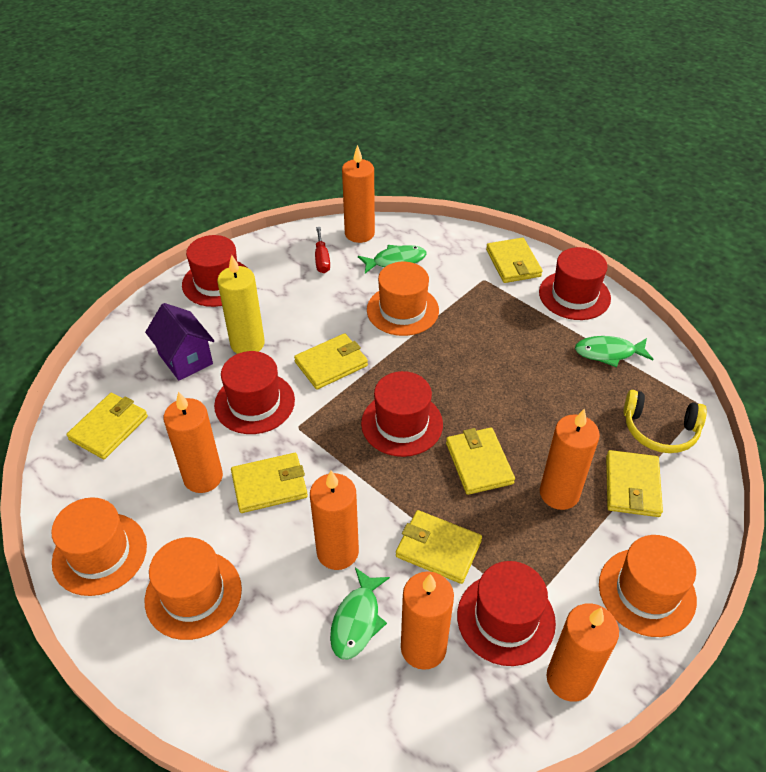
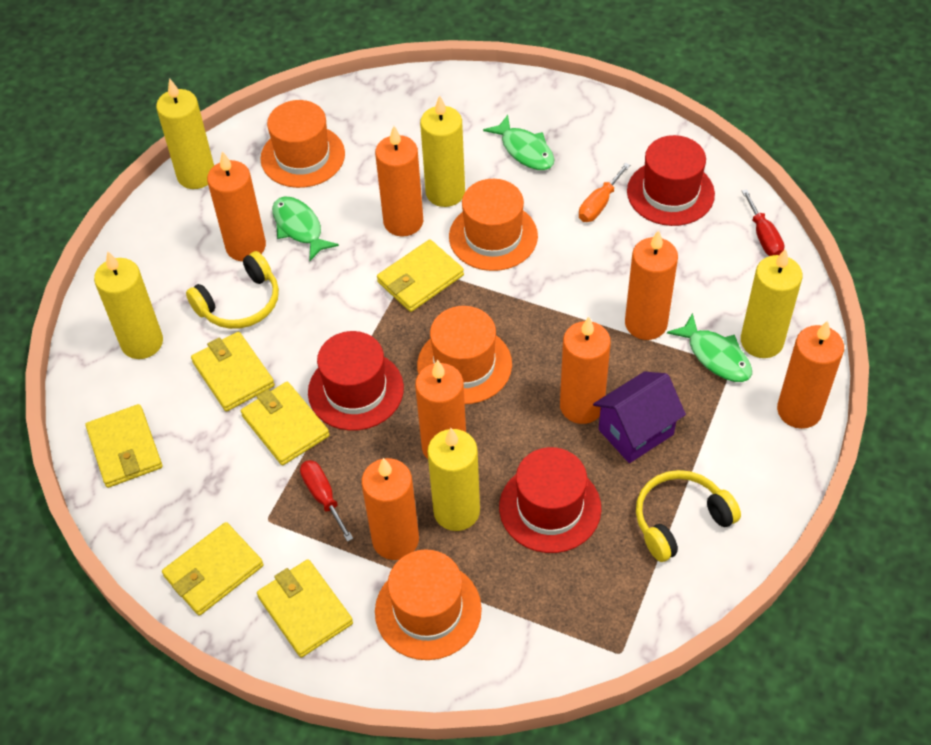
orange candle: 6 -> 7
orange screwdriver: 0 -> 1
red hat: 5 -> 3
red screwdriver: 1 -> 2
yellow candle: 1 -> 5
yellow headphones: 1 -> 2
yellow wallet: 7 -> 6

